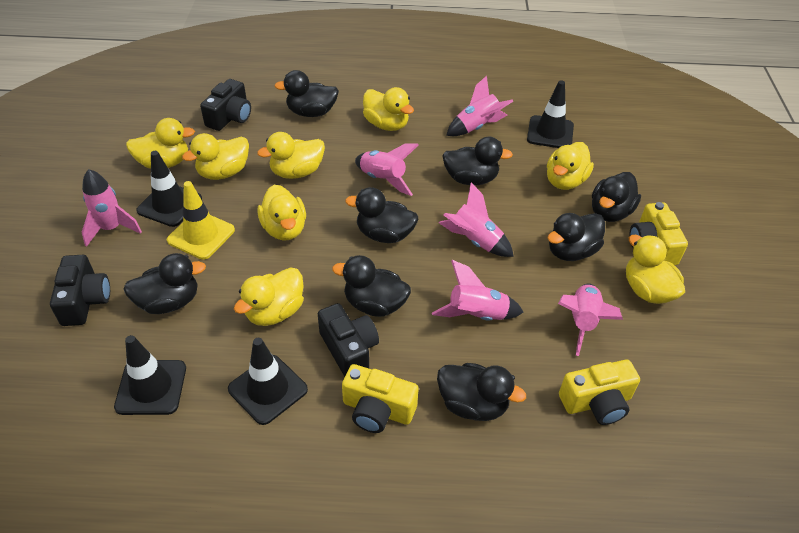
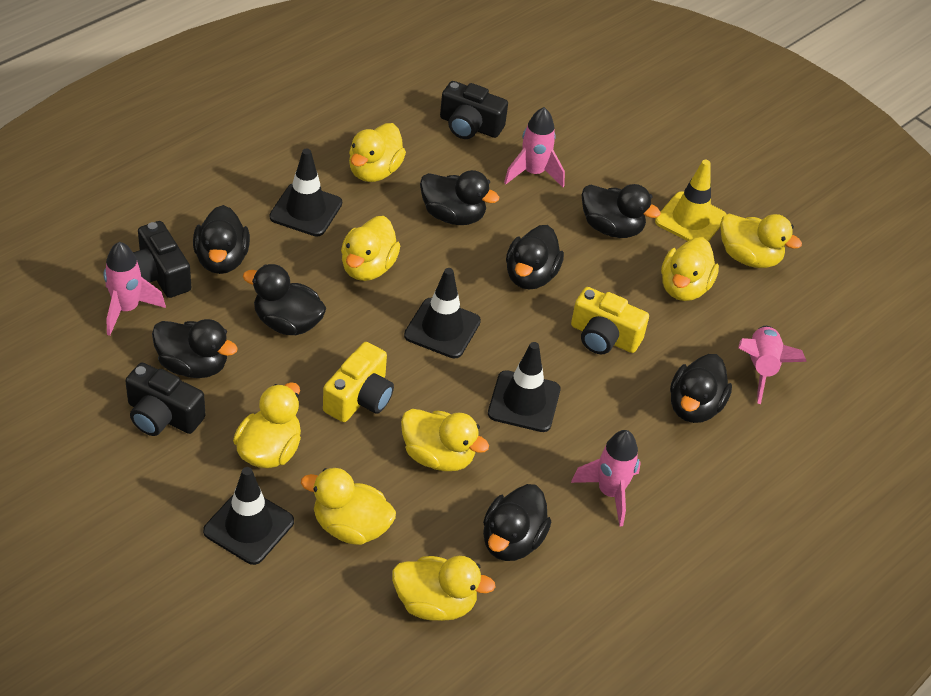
pink rocket: 6 -> 4
yellow camera: 3 -> 2

